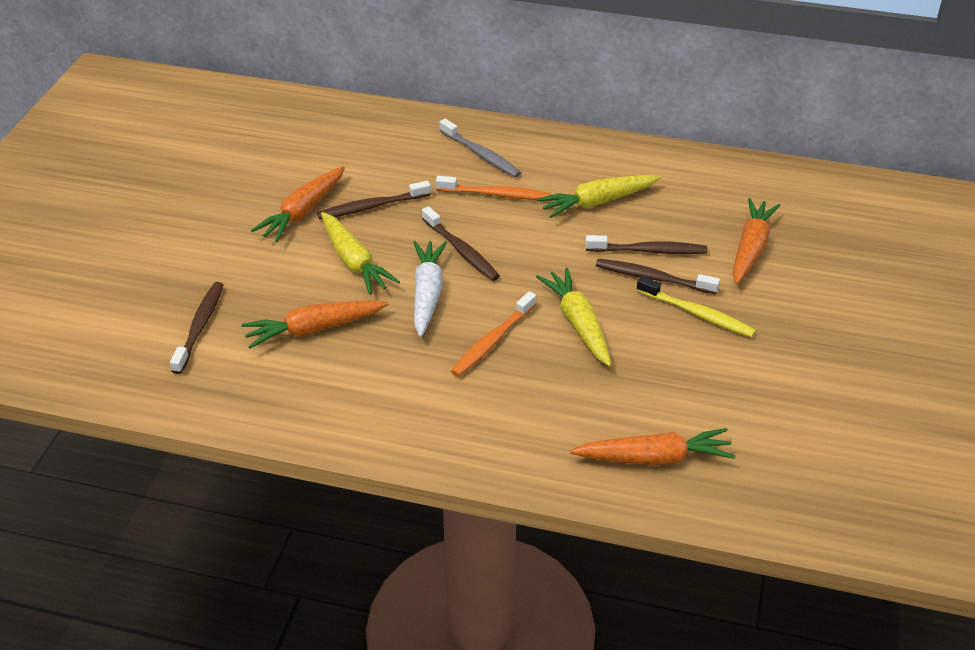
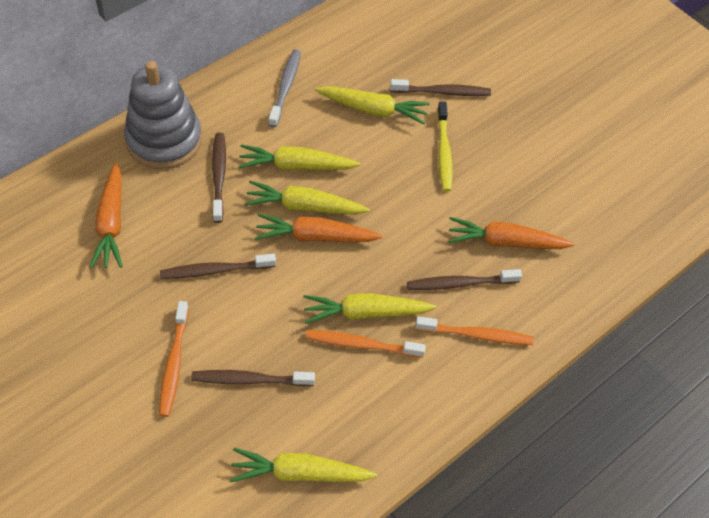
grey stacking toy: 0 -> 1
orange carrot: 4 -> 3
orange toothbrush: 2 -> 3
white carrot: 1 -> 0
yellow carrot: 3 -> 5

